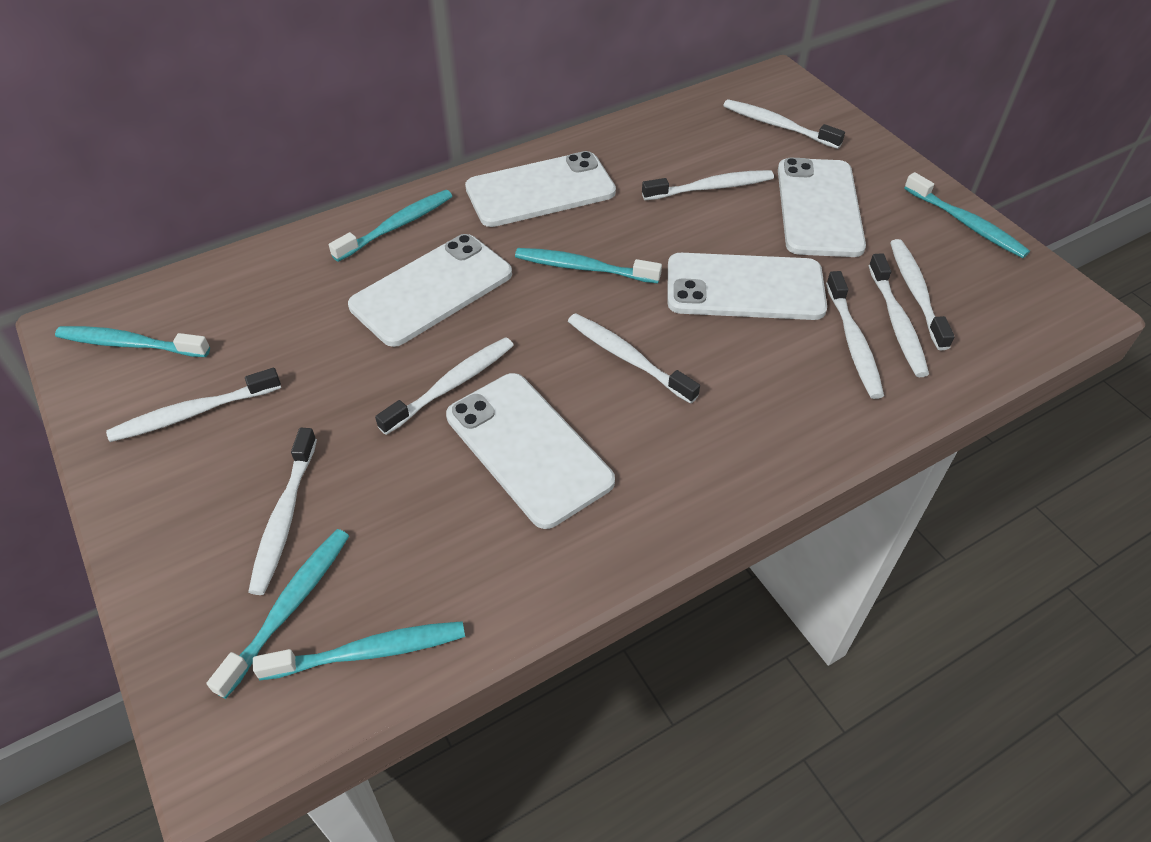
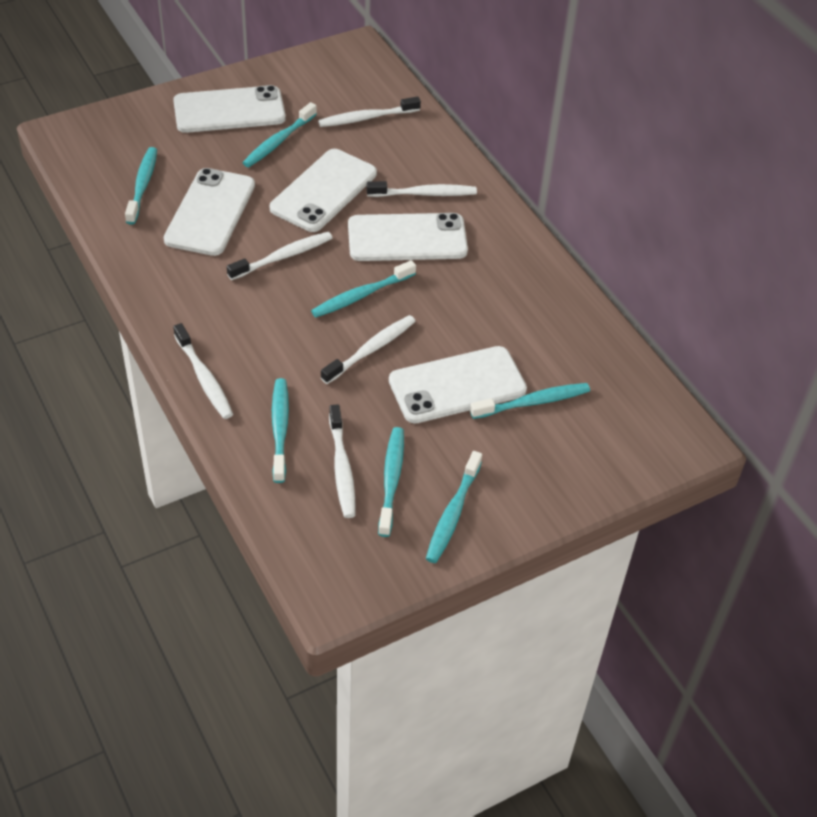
turquoise toothbrush: 6 -> 7
white toothbrush: 9 -> 6

